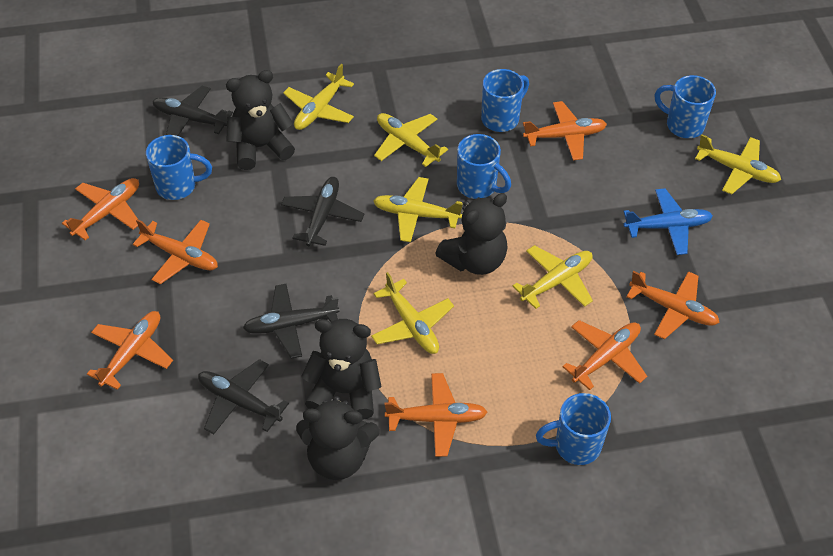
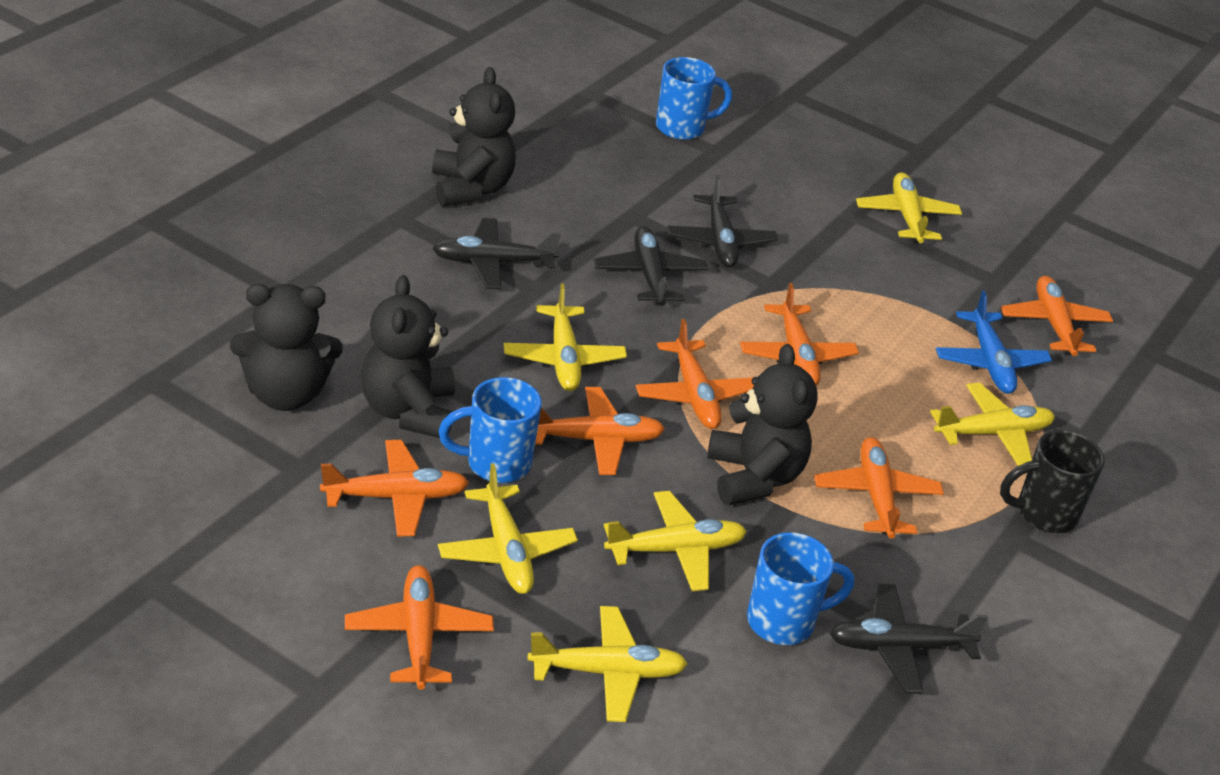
black mug: 0 -> 1
blue mug: 5 -> 3

